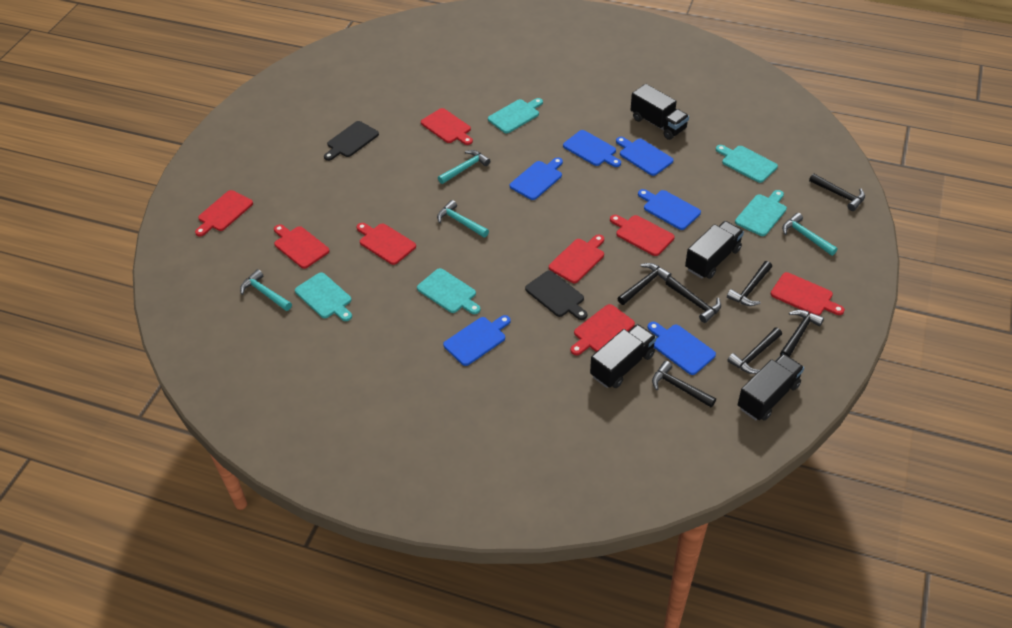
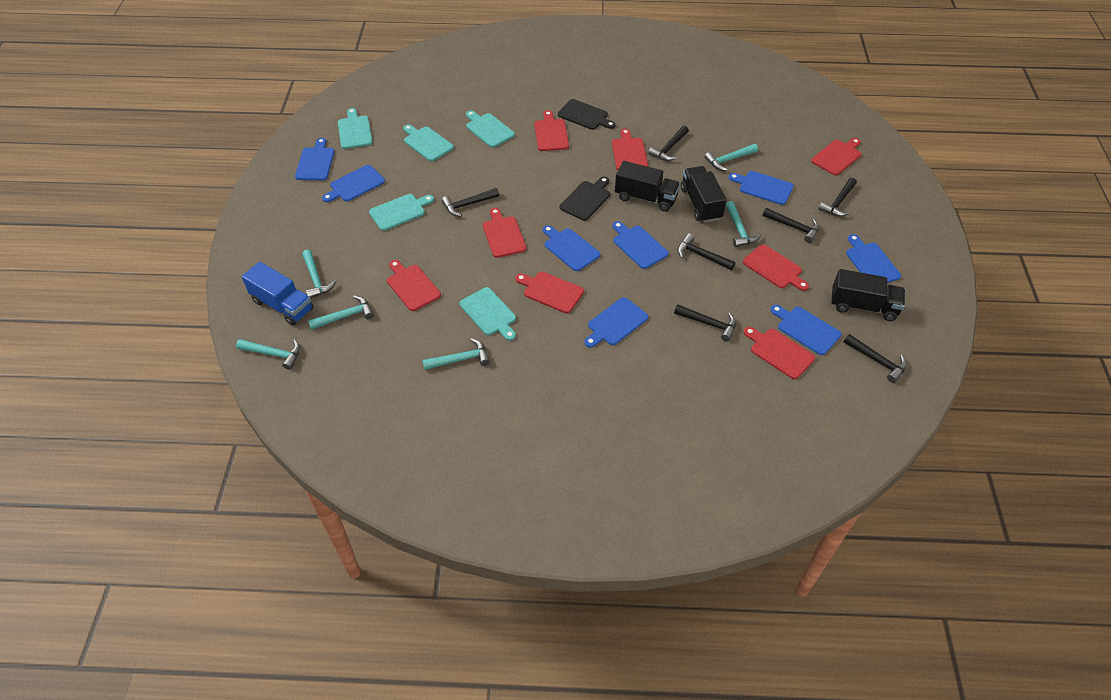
black truck: 4 -> 3
blue cutting board: 6 -> 8
blue truck: 0 -> 1
turquoise hammer: 4 -> 6

